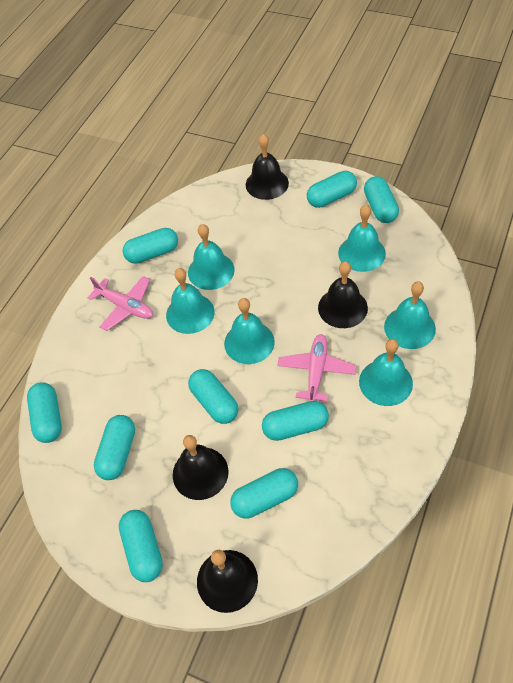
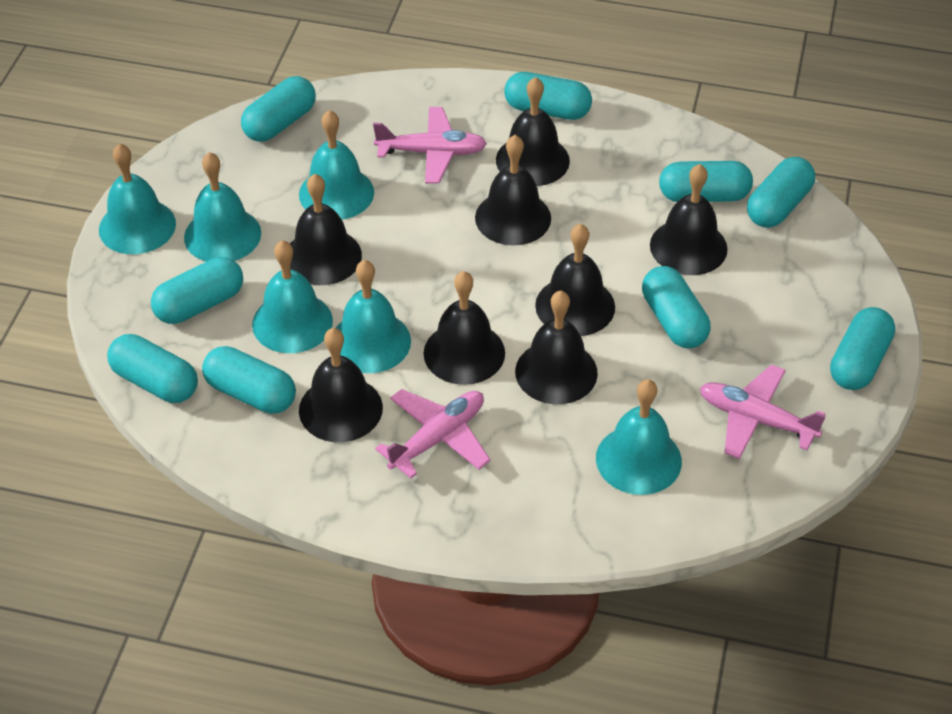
black bell: 4 -> 8
pink plane: 2 -> 3

